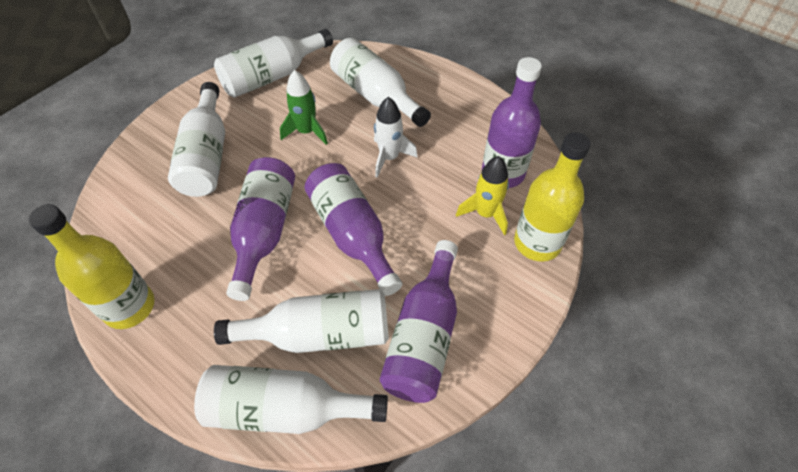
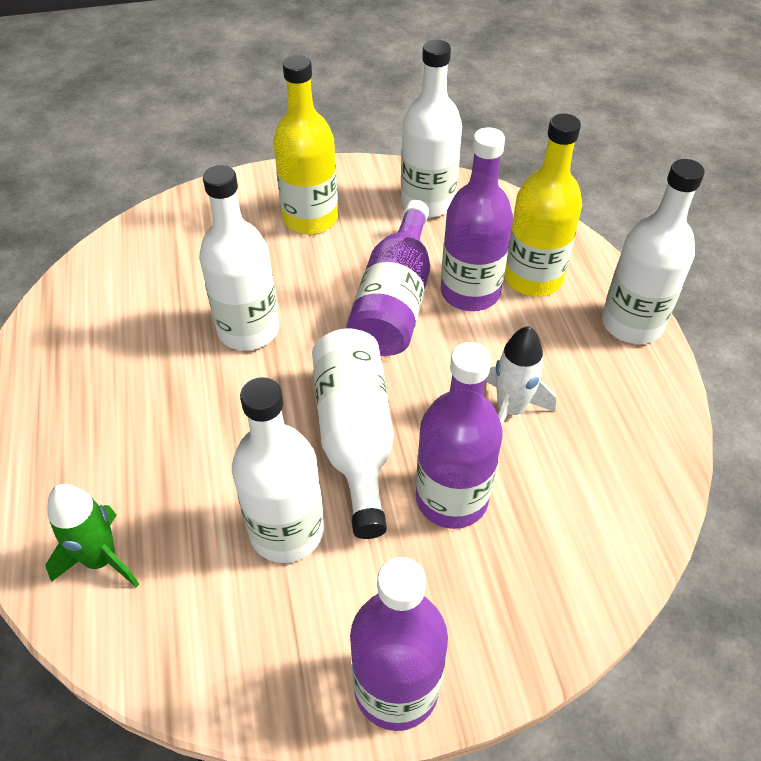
yellow rocket: 1 -> 0

